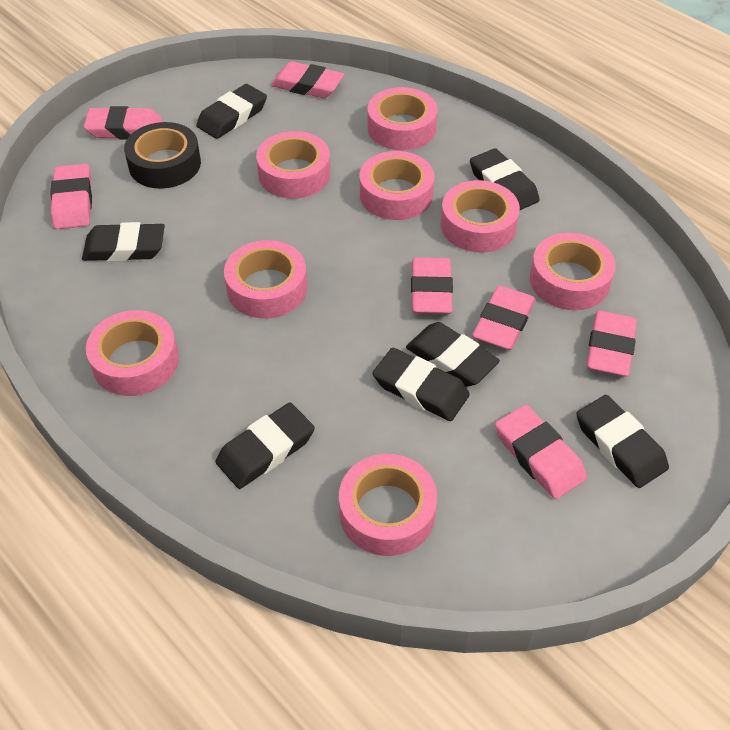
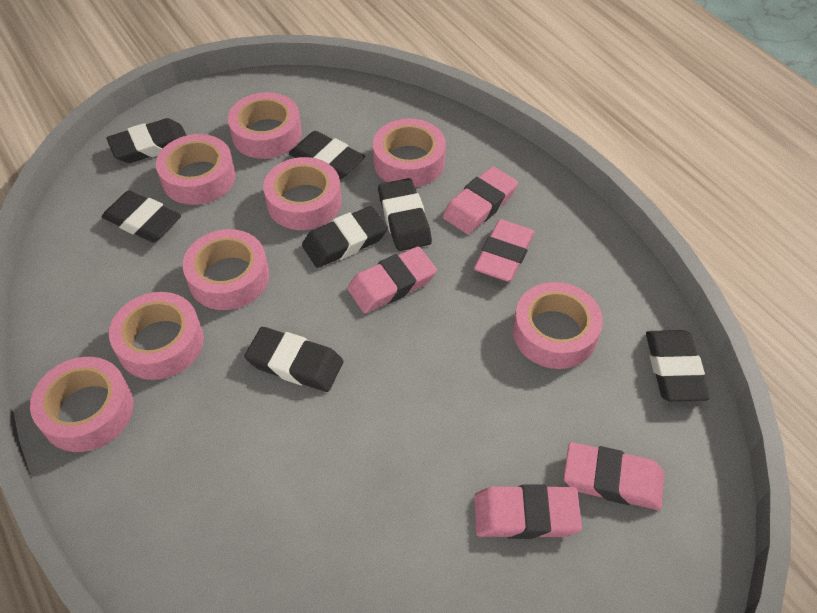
black tape: 1 -> 0
pink eraser: 7 -> 5

